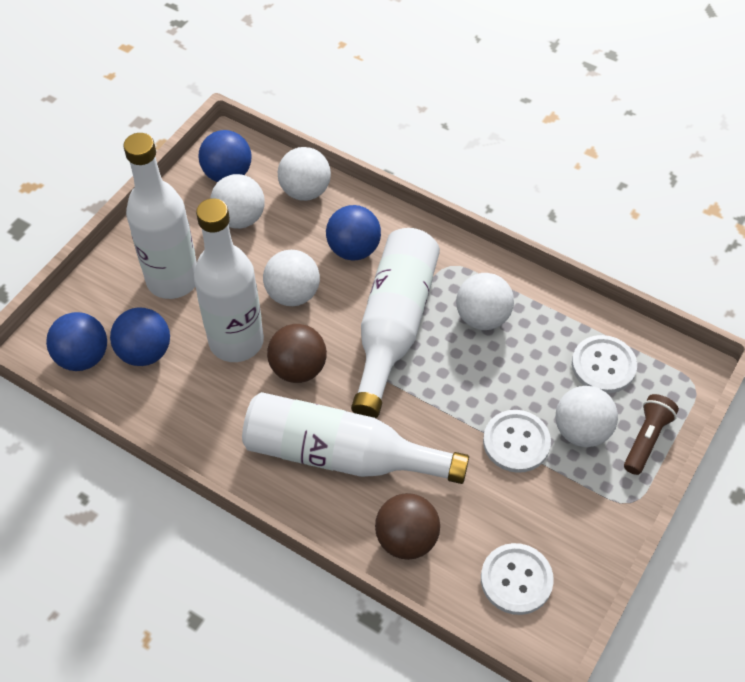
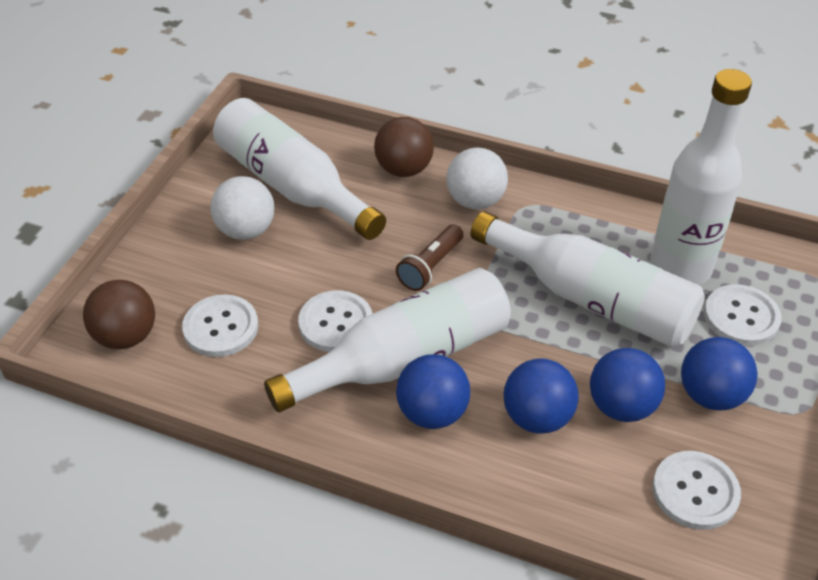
white ball: 5 -> 2
white button: 3 -> 4

